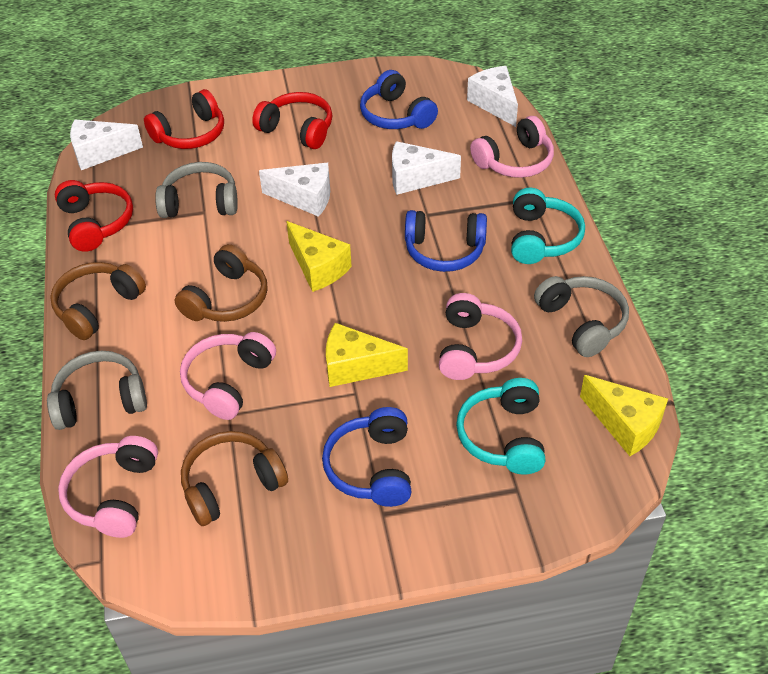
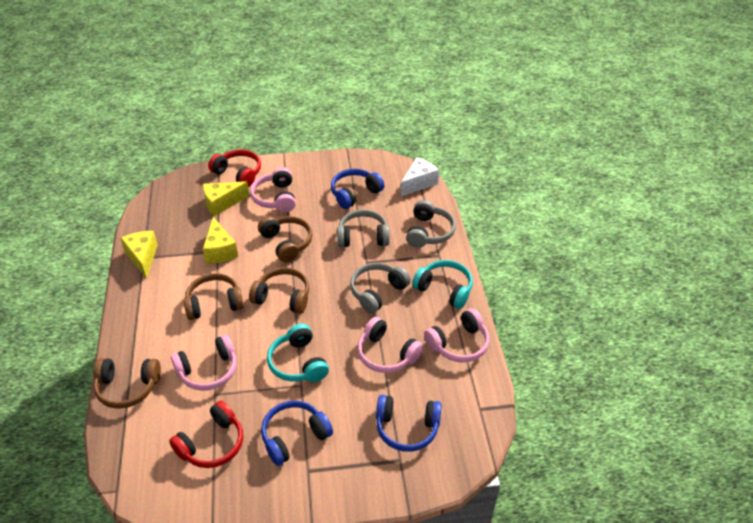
brown headphones: 3 -> 4
red headphones: 3 -> 2
white cheese: 4 -> 1

